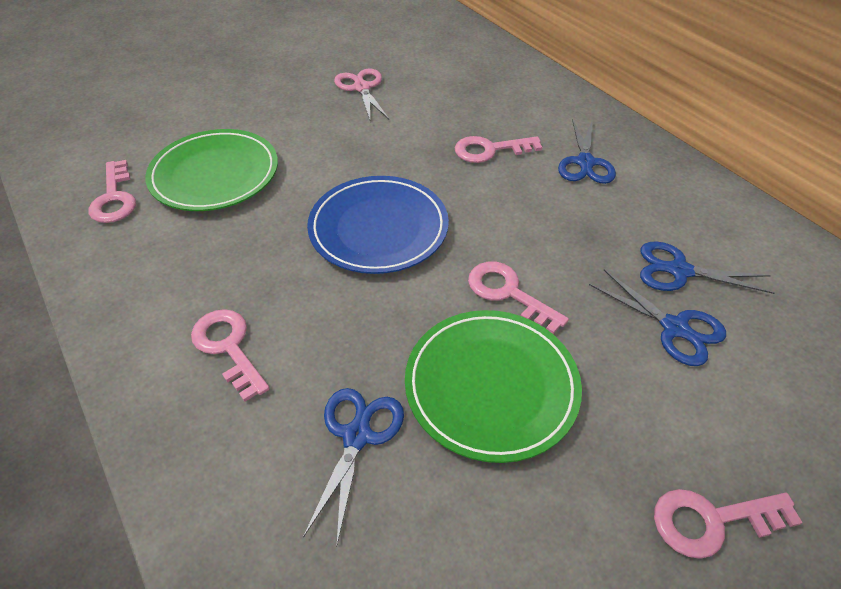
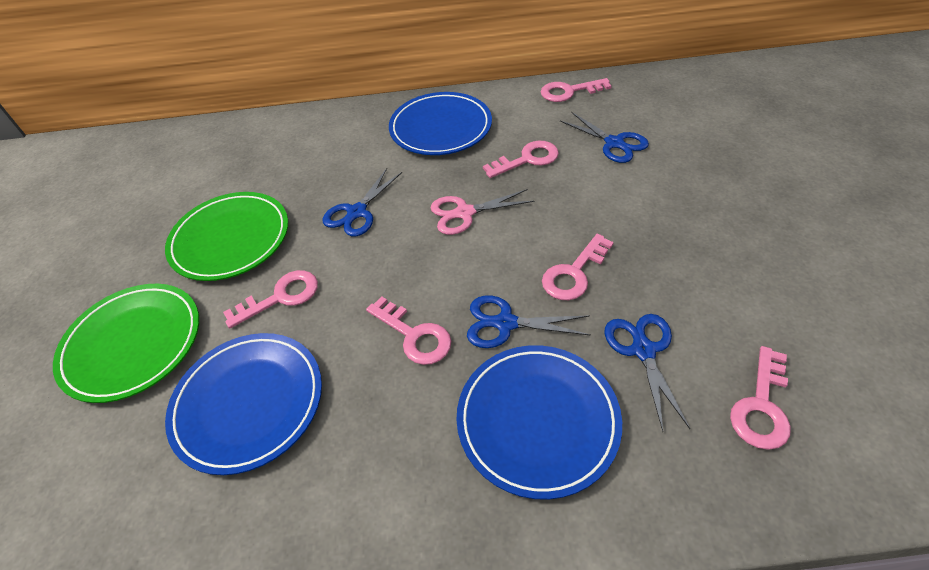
blue plate: 1 -> 3
pink key: 5 -> 6

